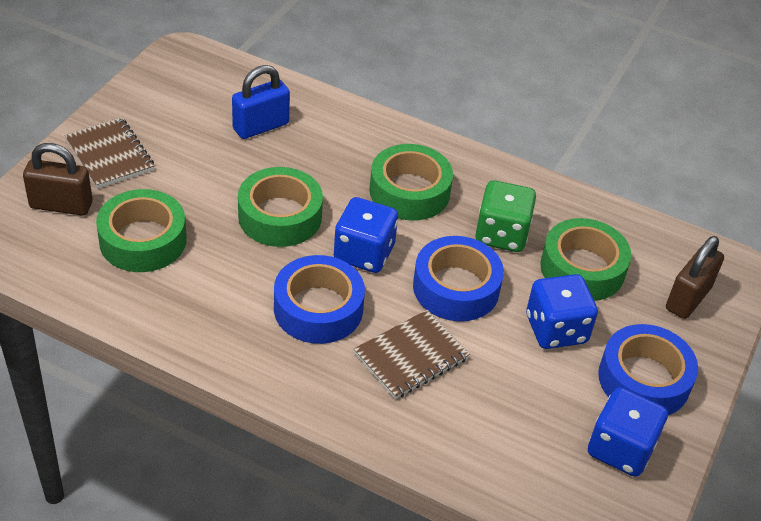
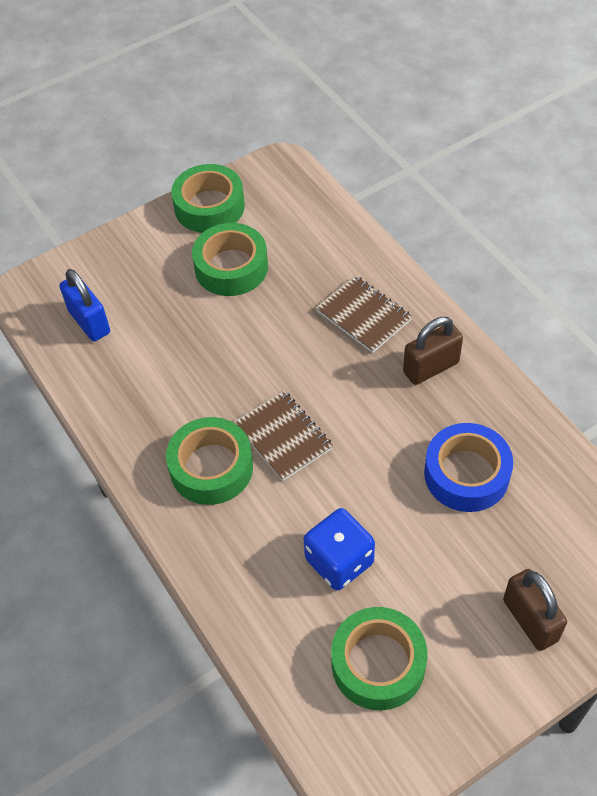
blue dice: 3 -> 1
blue tape: 3 -> 1
green dice: 1 -> 0

